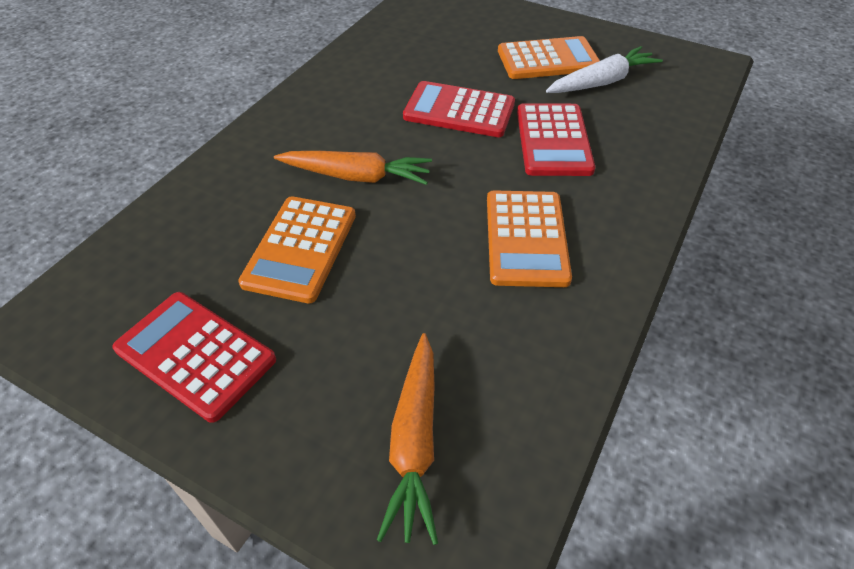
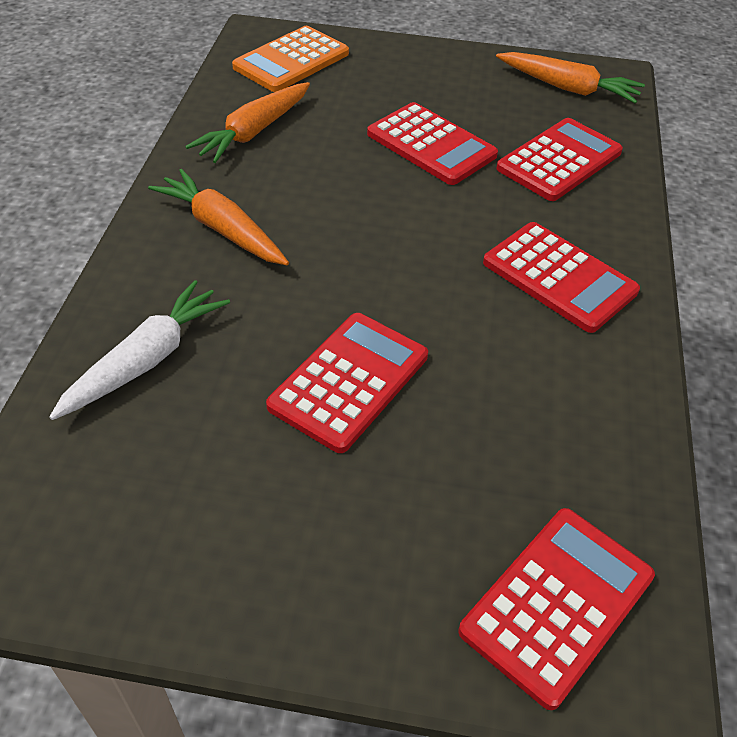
orange calculator: 3 -> 1
orange carrot: 2 -> 3
red calculator: 3 -> 5

